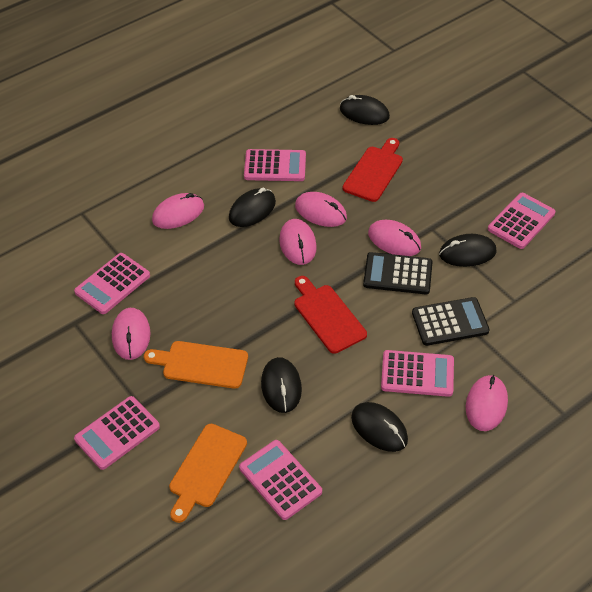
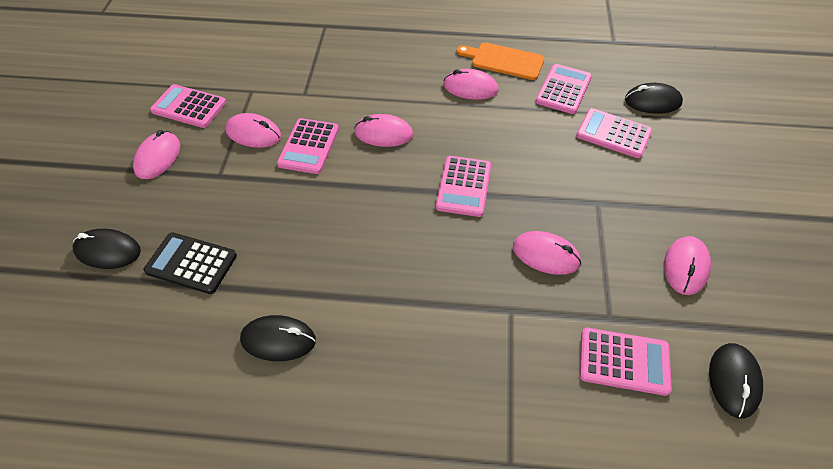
black calculator: 2 -> 1
black mouse: 5 -> 4
orange cutting board: 2 -> 1
red cutting board: 2 -> 0

